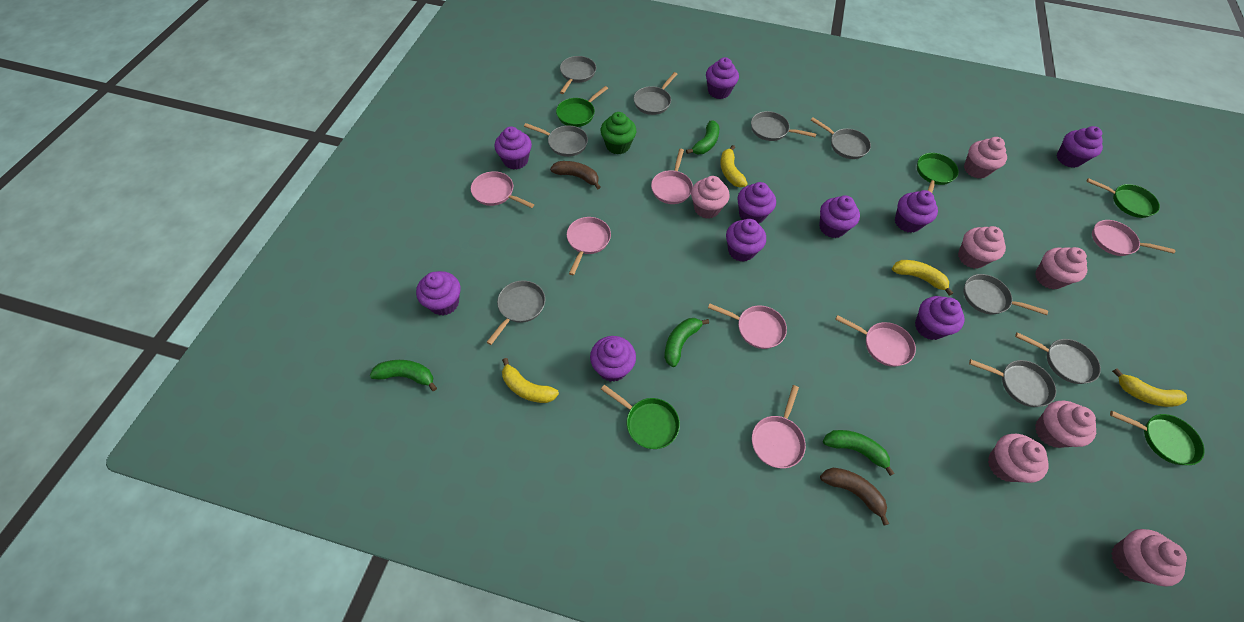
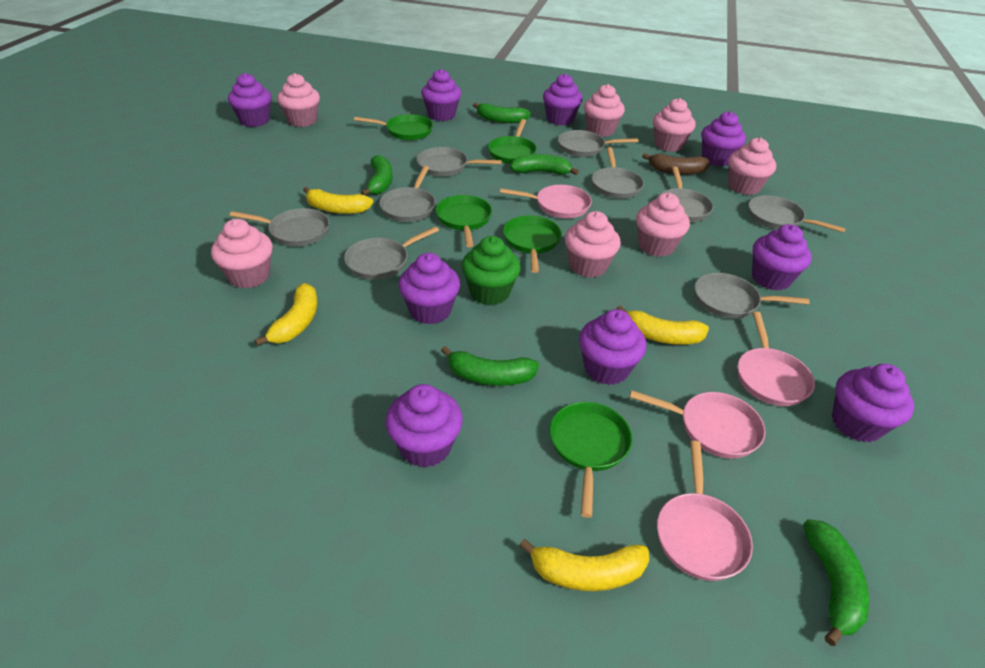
brown banana: 2 -> 1
green banana: 4 -> 5
pink pan: 7 -> 4
purple cupcake: 10 -> 9

